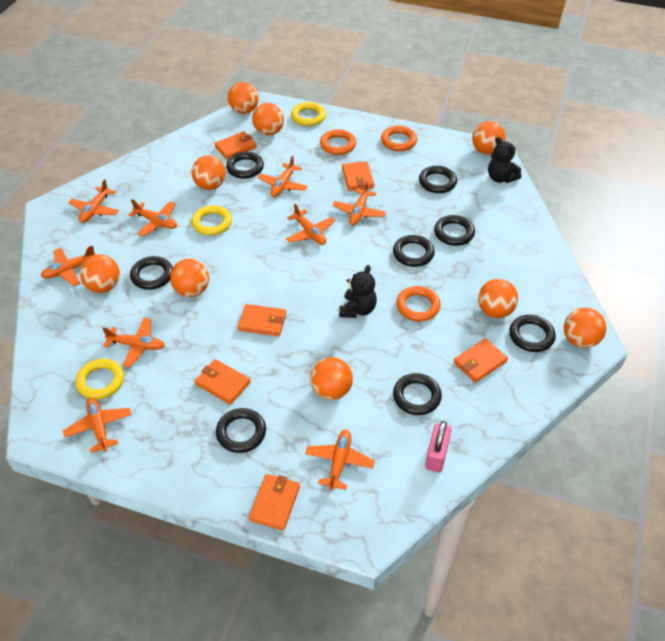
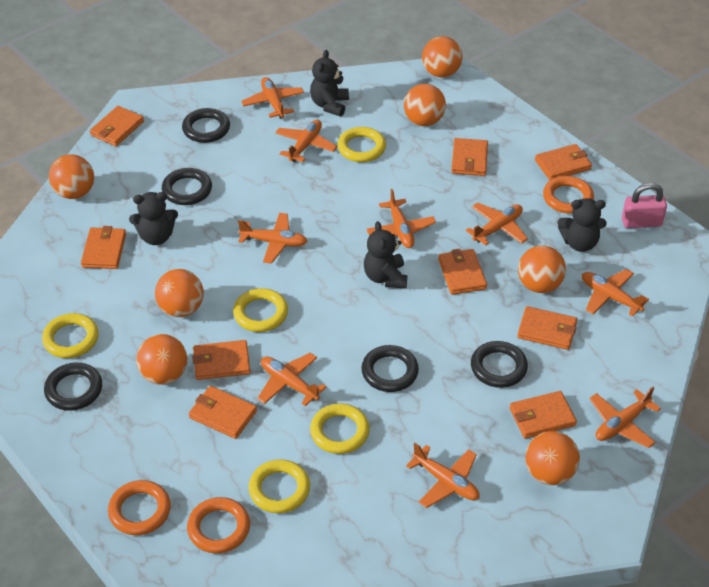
black ring: 8 -> 5
black teddy bear: 2 -> 4
orange ball: 9 -> 7
orange wallet: 6 -> 9
yellow ring: 3 -> 5

